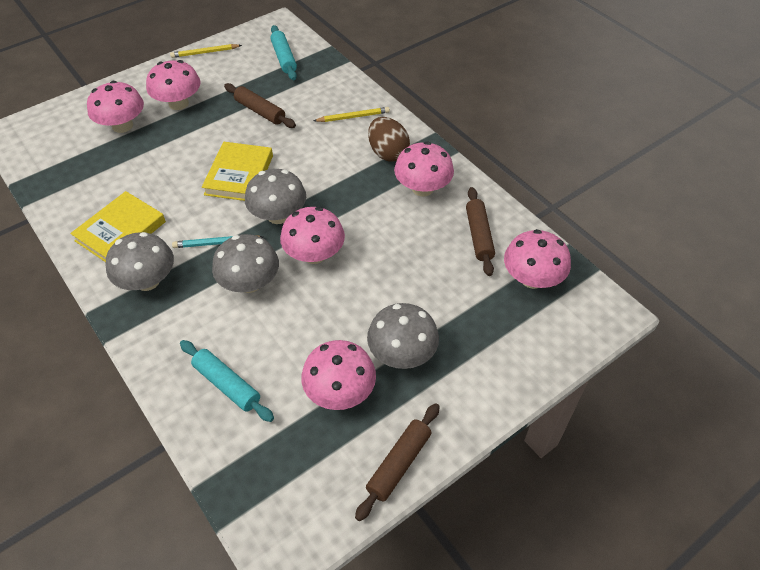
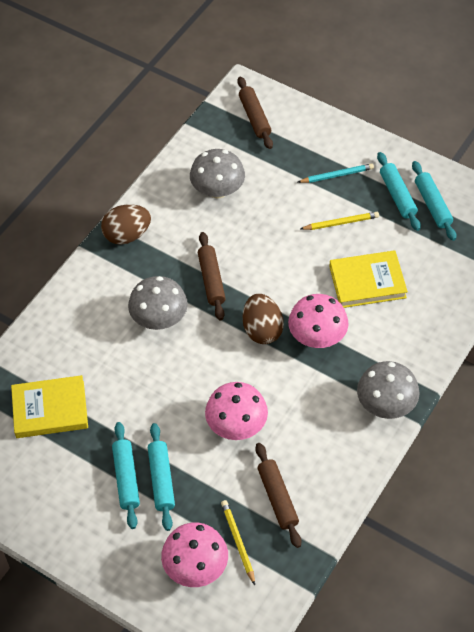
brown egg: 1 -> 2
grey mushroom: 4 -> 3
pink mushroom: 6 -> 3
turquoise rolling pin: 2 -> 4

